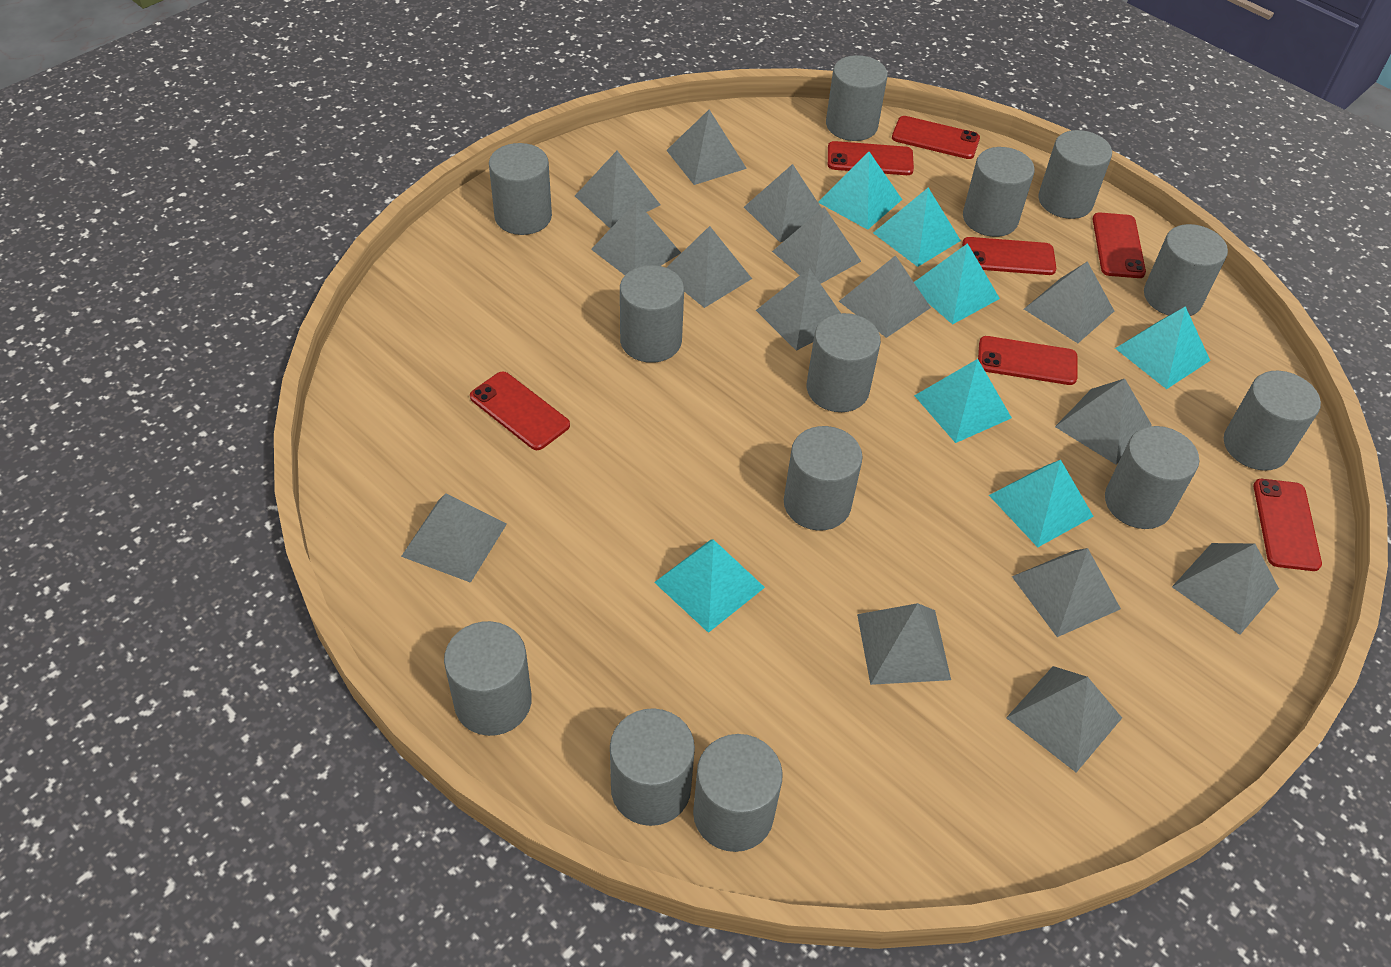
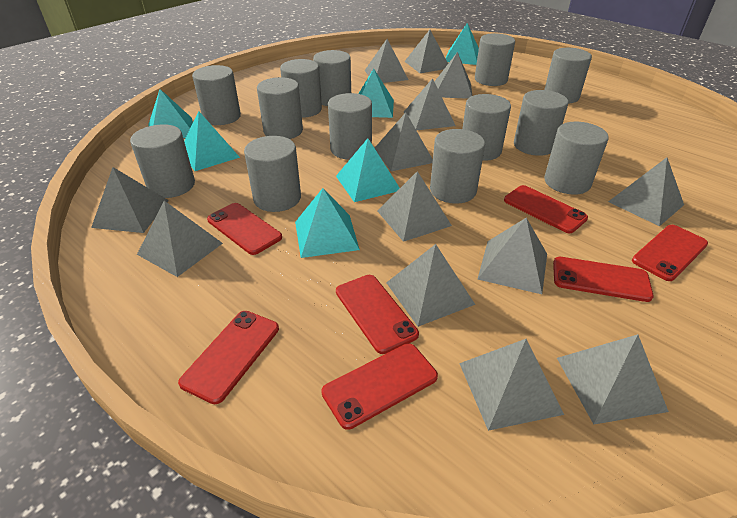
grey pyramid: 15 -> 13
turquoise pyramid: 7 -> 6

